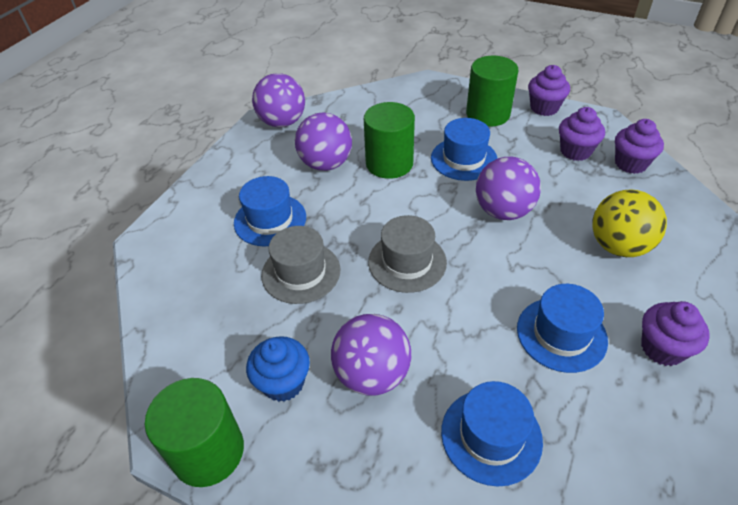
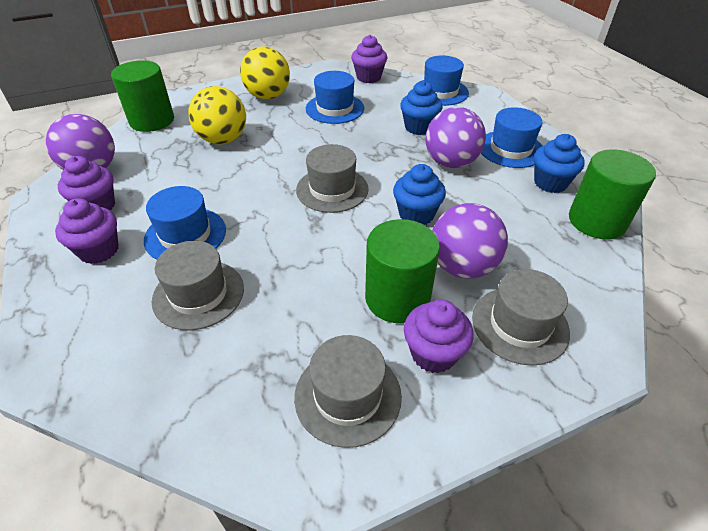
blue cupcake: 1 -> 3
grey hat: 2 -> 4
purple ball: 4 -> 3
yellow ball: 1 -> 2

